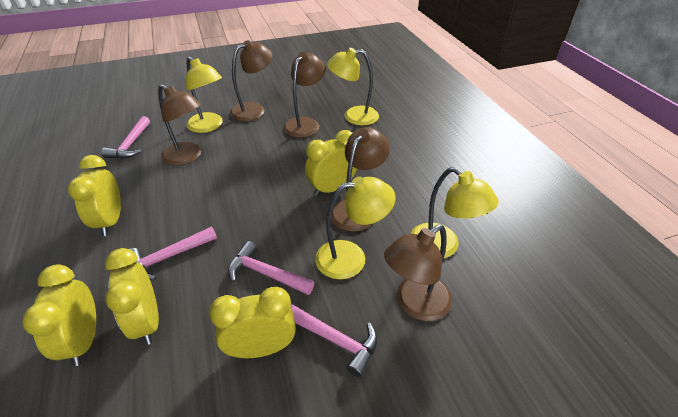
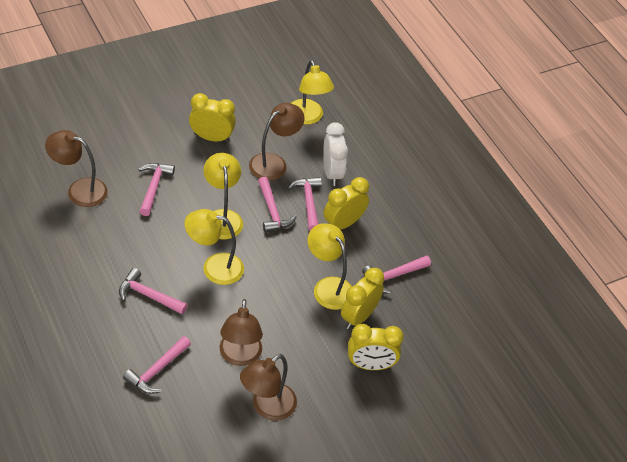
brown lamp: 5 -> 4
pink hammer: 4 -> 6
white clock: 0 -> 1
yellow clock: 5 -> 4

